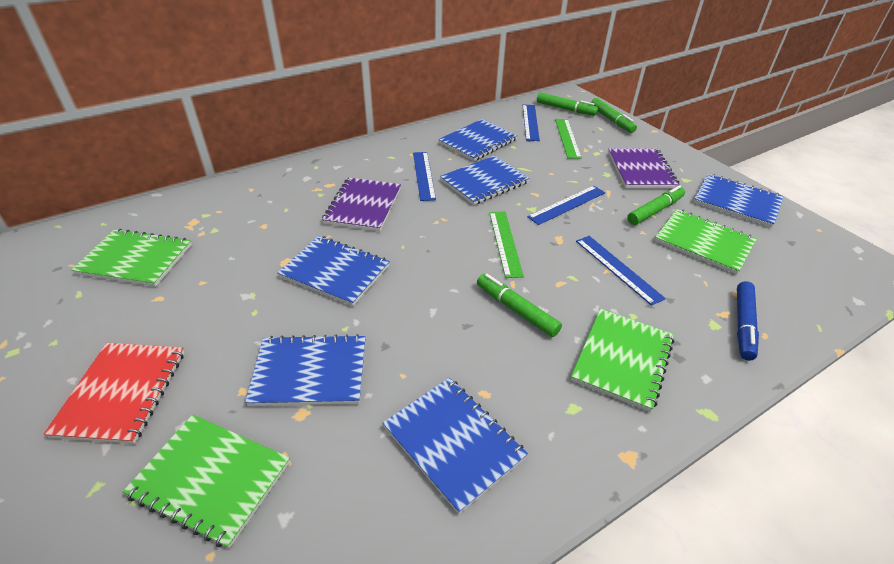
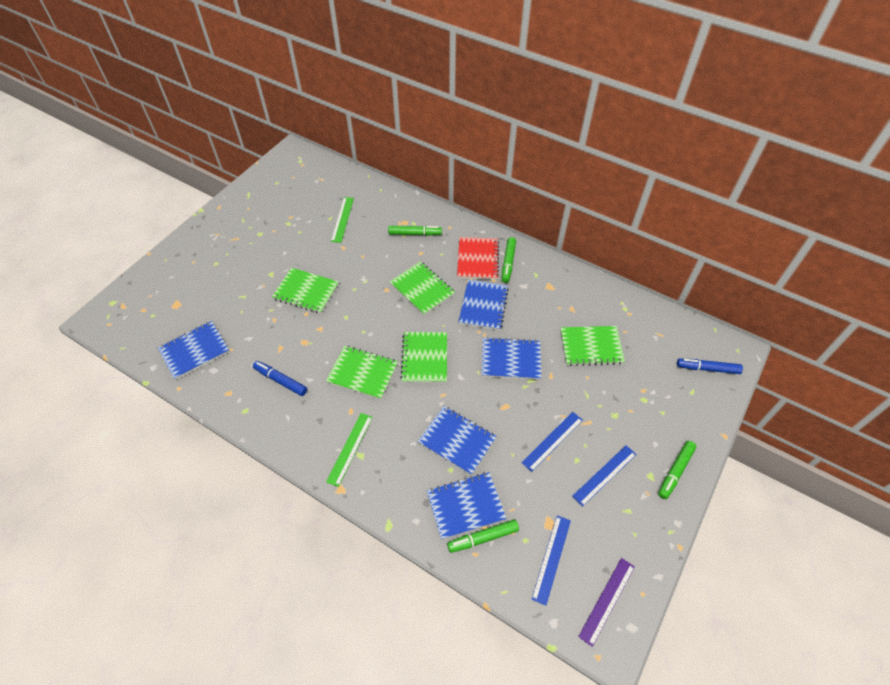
blue marker: 1 -> 2
blue notebook: 6 -> 5
blue ruler: 4 -> 3
green notebook: 4 -> 5
purple notebook: 2 -> 0
purple ruler: 0 -> 1

